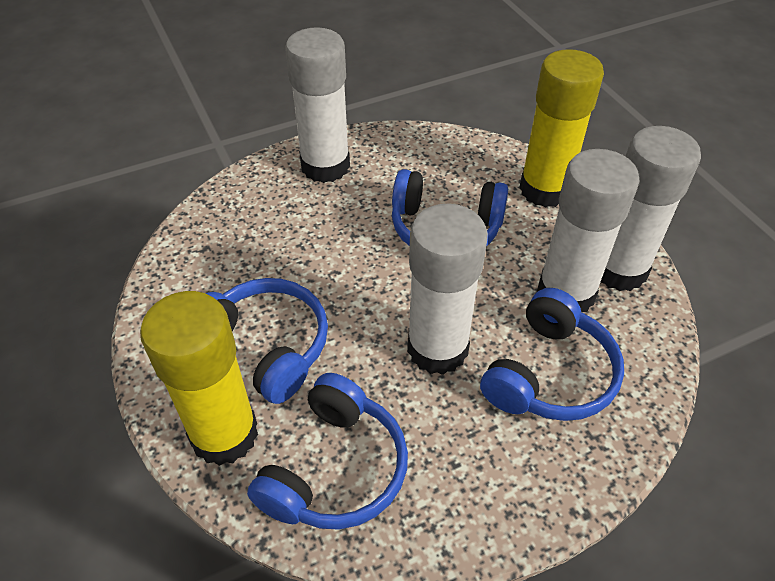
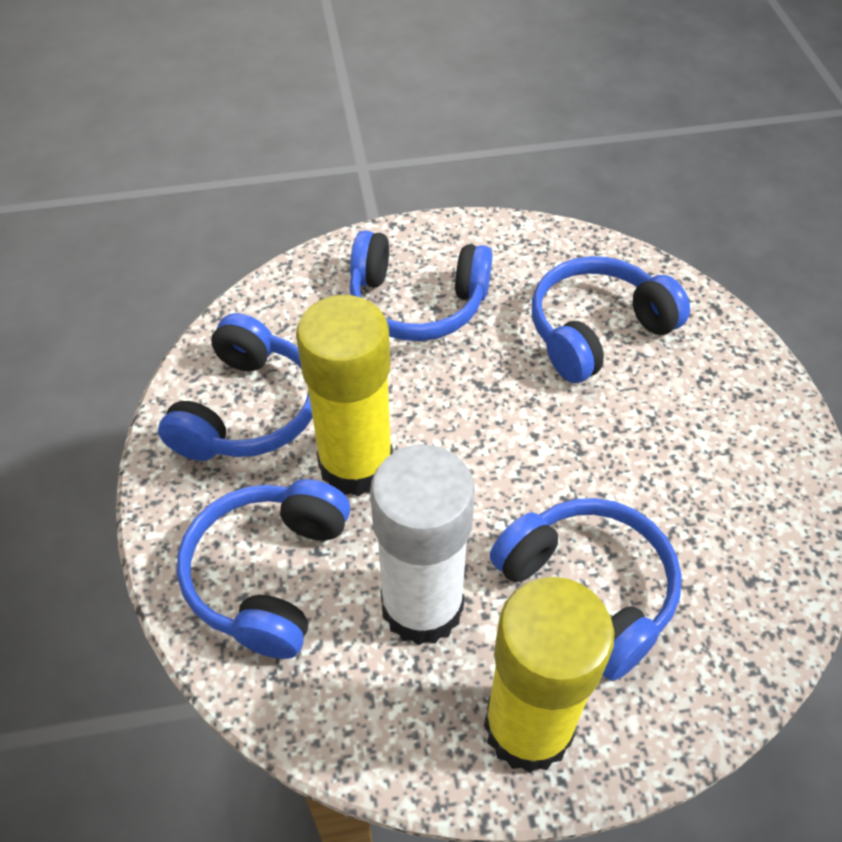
blue headphones: 4 -> 5
white glue stick: 4 -> 1

